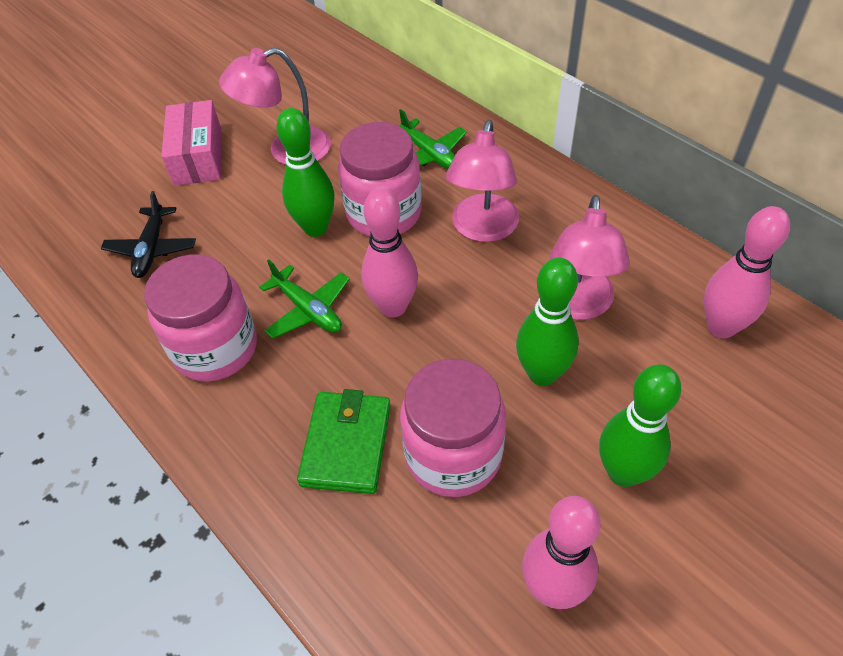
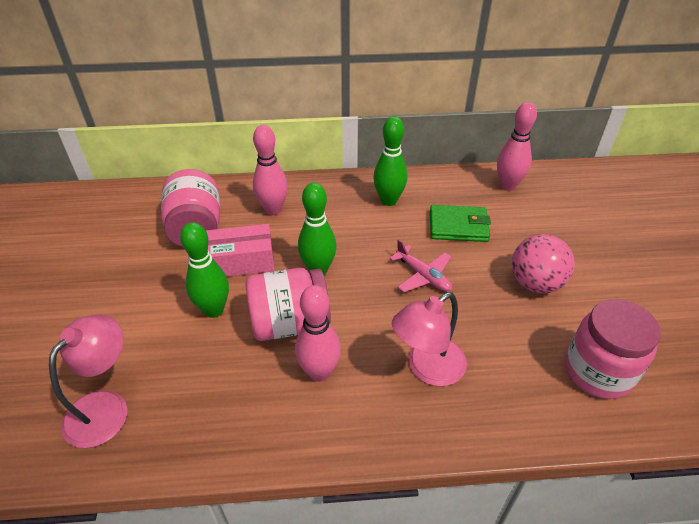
black plane: 1 -> 0
green plane: 2 -> 0
pink ball: 0 -> 1
pink lamp: 3 -> 2
pink plane: 0 -> 1

